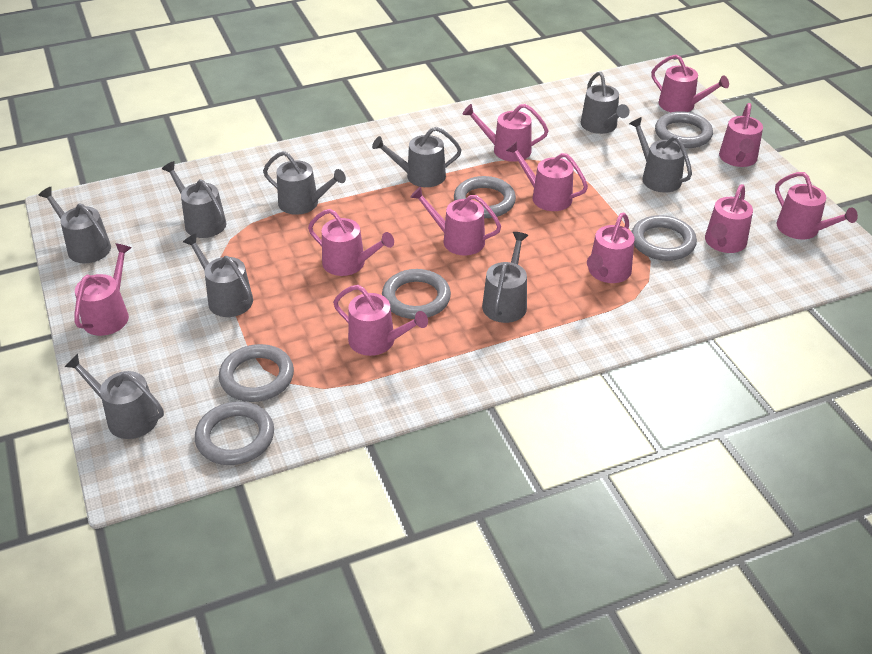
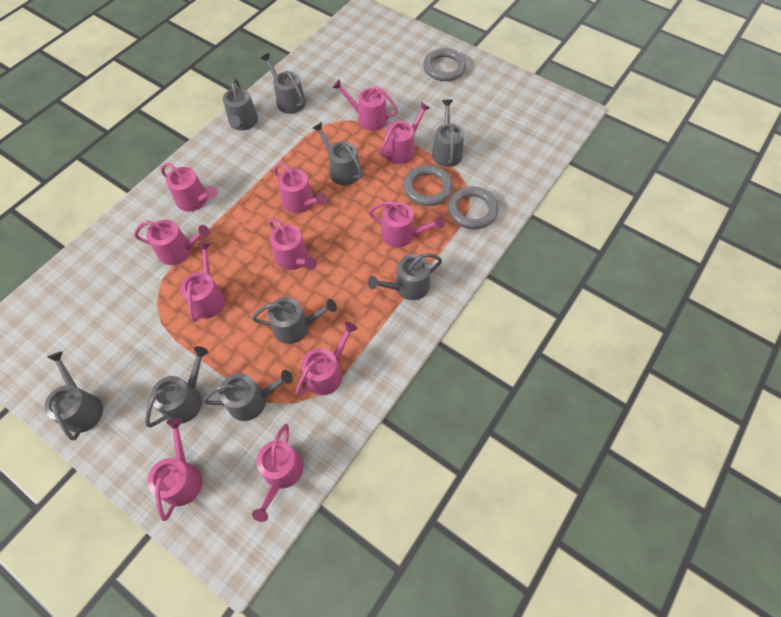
grey ring: 6 -> 3

